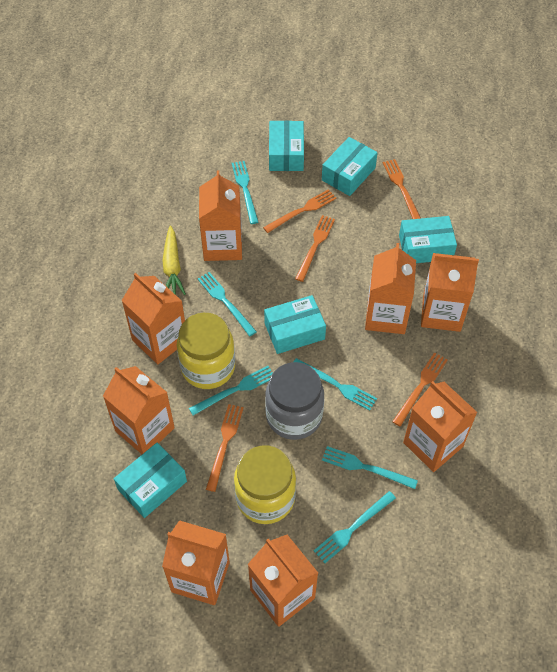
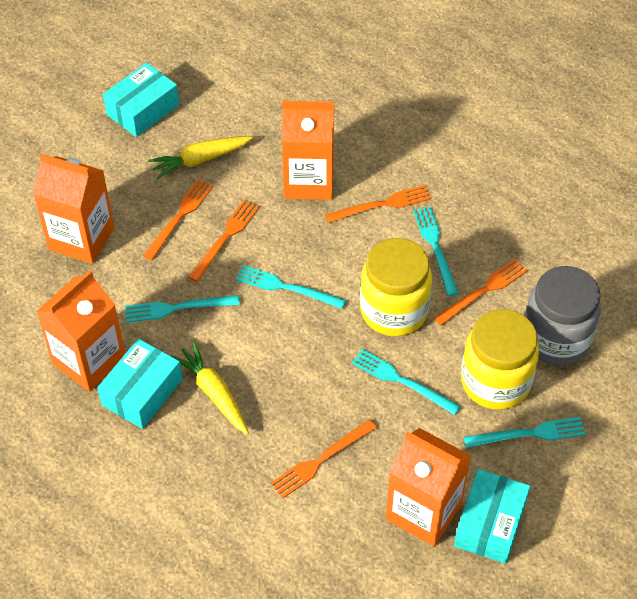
orange carton: 8 -> 4
turquoise box: 5 -> 3
turquoise fork: 6 -> 5
yellow carrot: 1 -> 2

